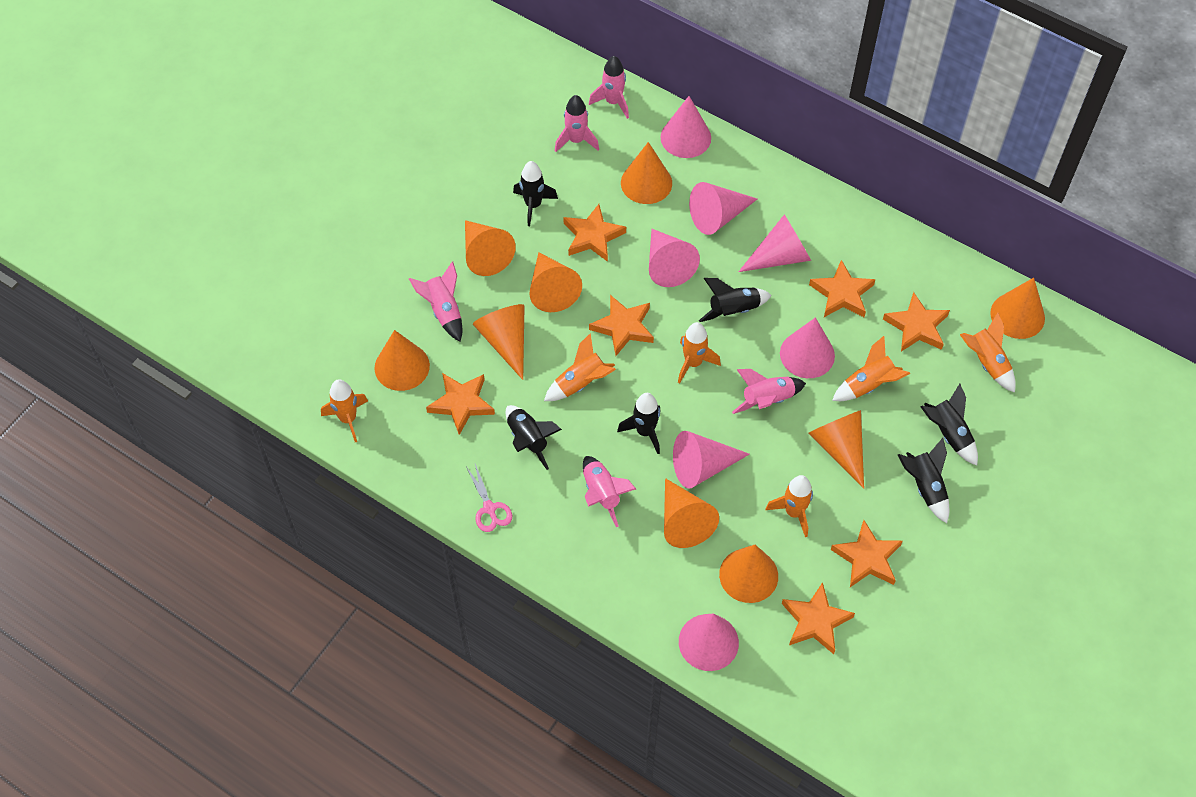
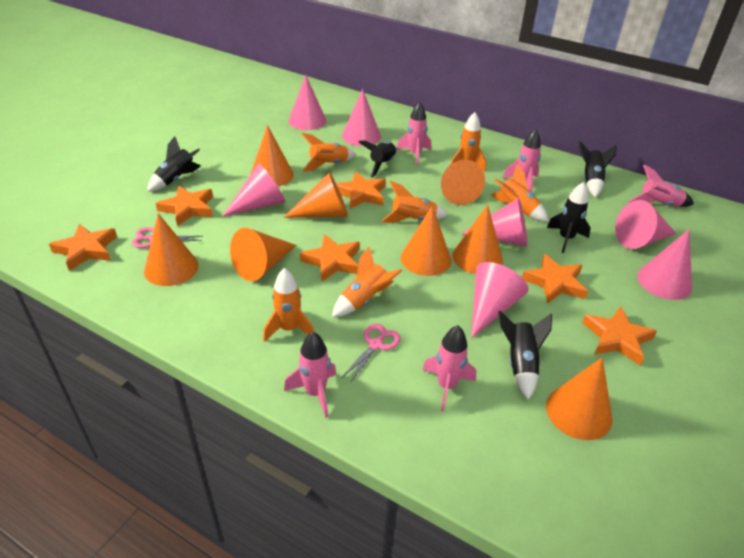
black rocket: 6 -> 5
orange cone: 9 -> 8
orange star: 7 -> 6
pink scissors: 1 -> 2

